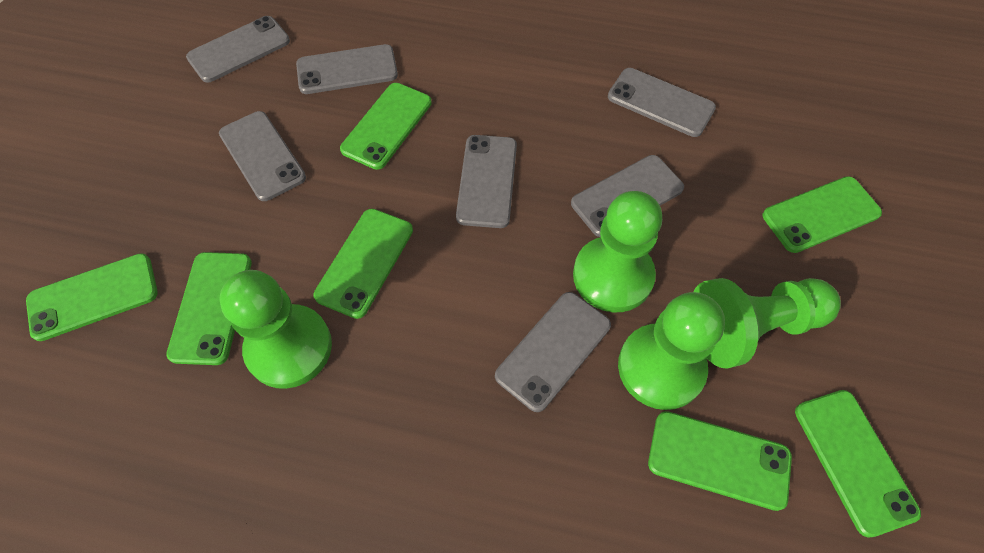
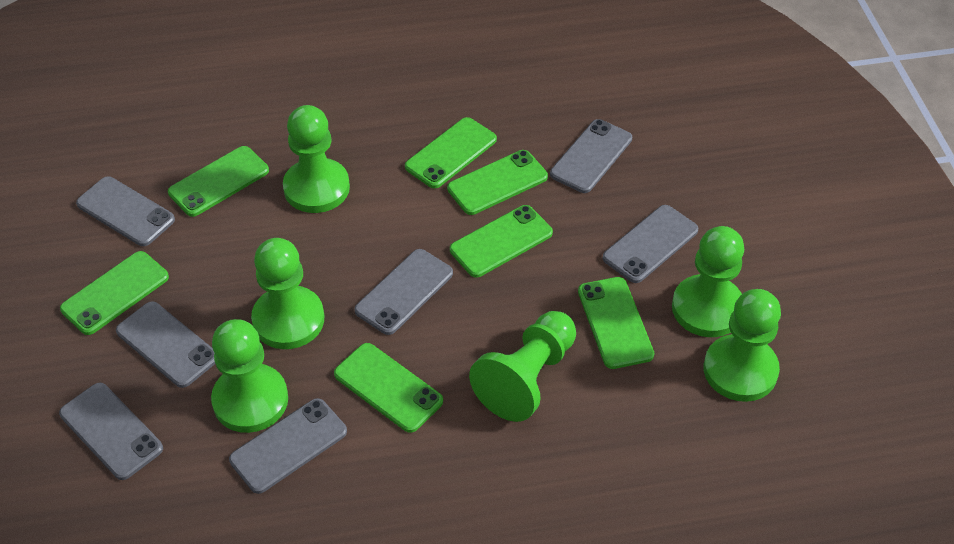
green pawn: 4 -> 6

